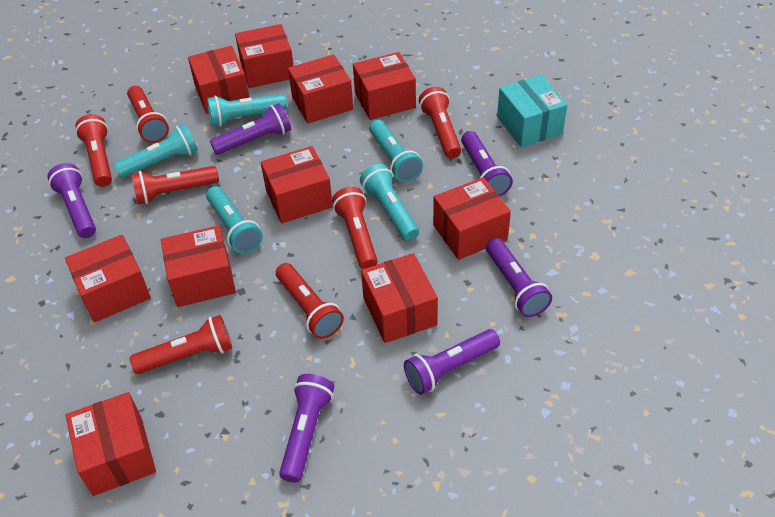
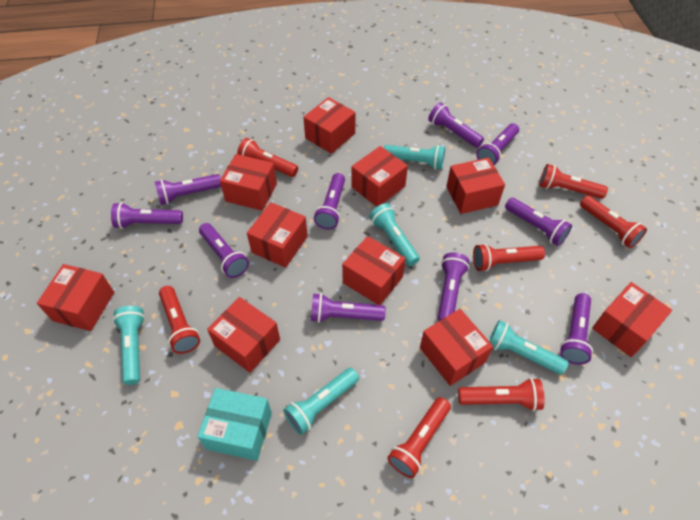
purple flashlight: 6 -> 10

